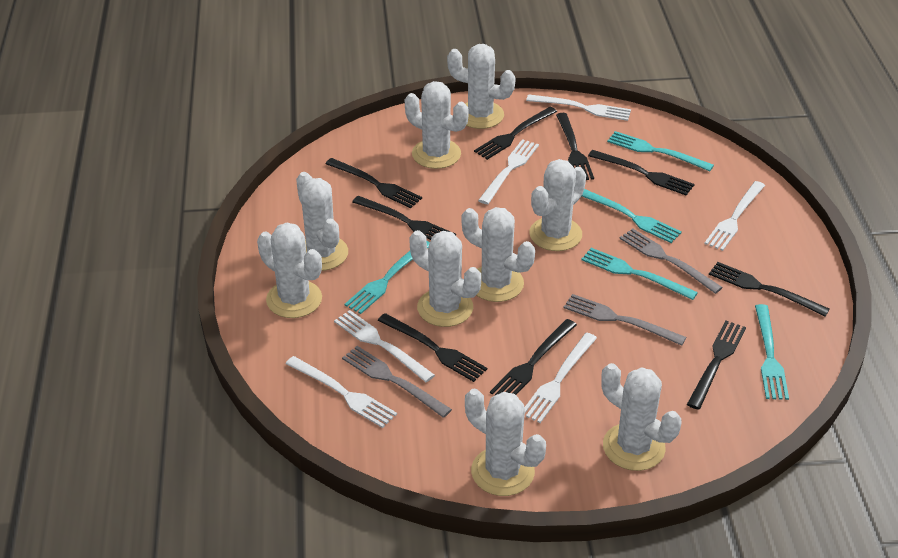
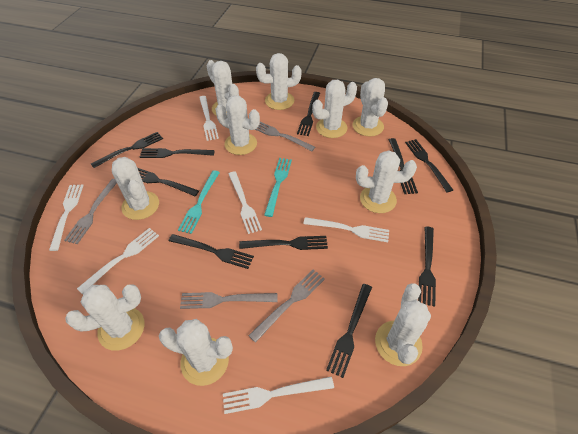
black fork: 9 -> 10
grey fork: 3 -> 4
turquoise fork: 5 -> 2
white cactus: 9 -> 10

